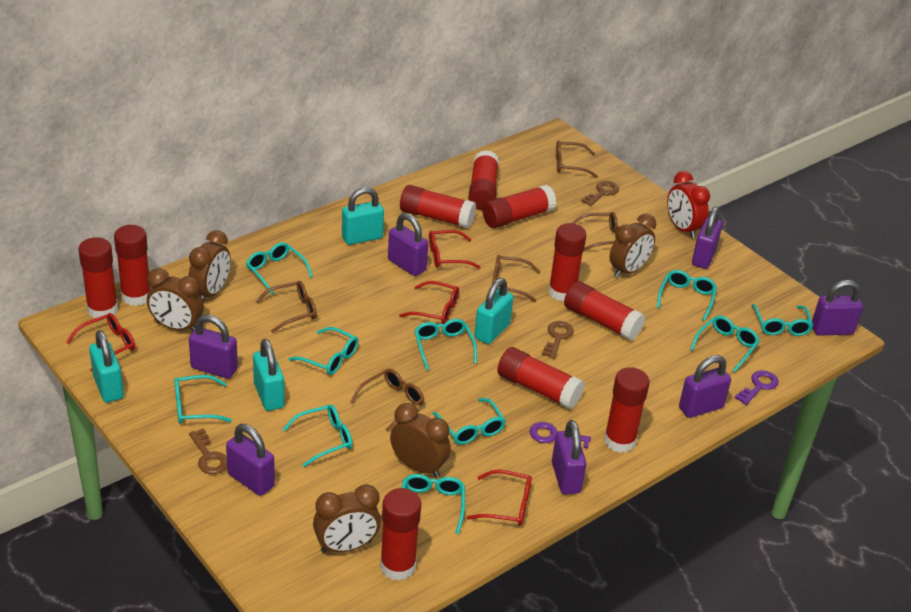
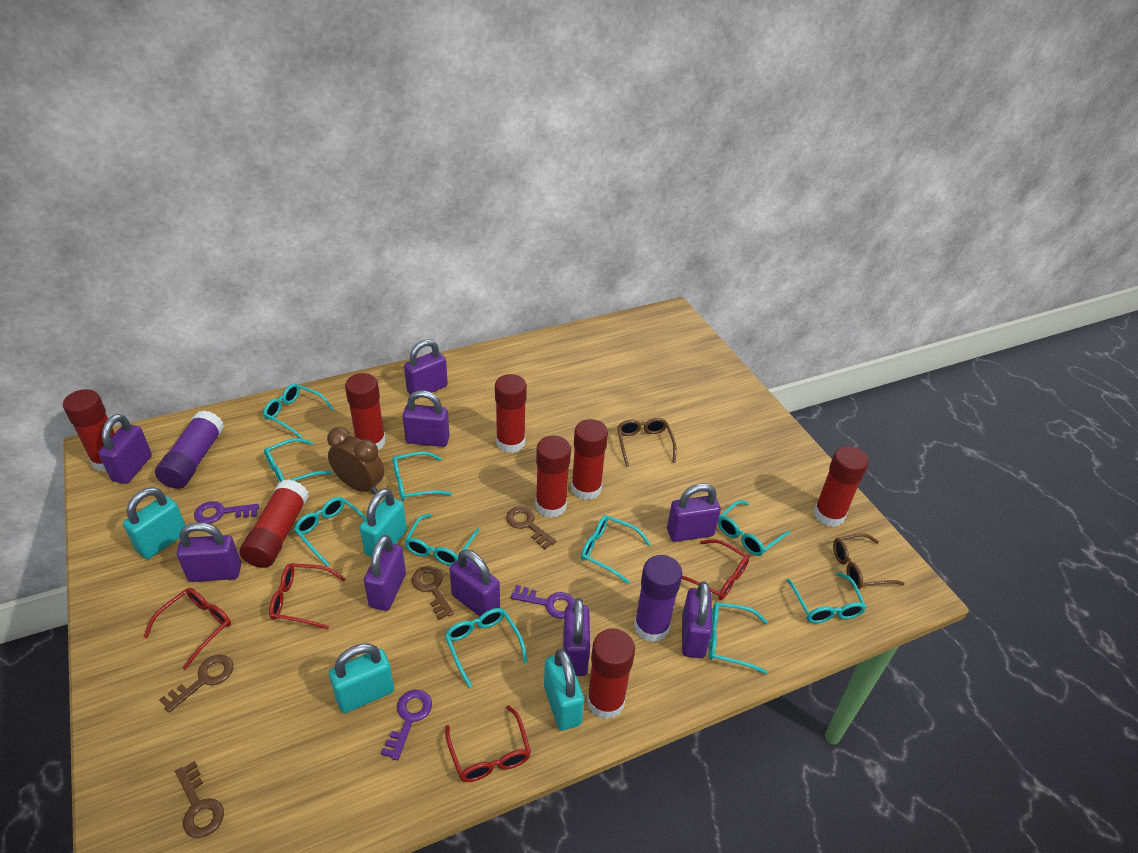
brown clock: 5 -> 1
brown glasses: 5 -> 2
brown key: 3 -> 4
purple glue stick: 0 -> 2
purple key: 2 -> 3
purple padlock: 7 -> 9
red clock: 1 -> 0
red glue stick: 10 -> 8

